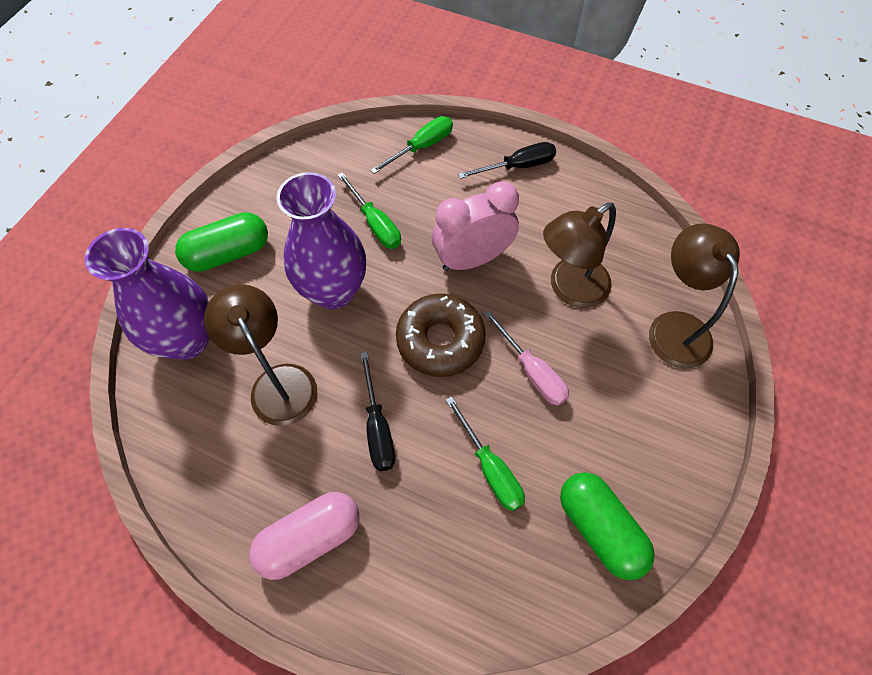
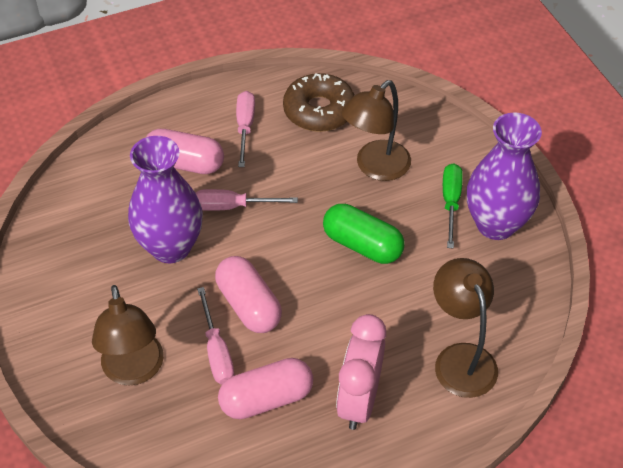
black screwdriver: 2 -> 0
green capsule: 2 -> 1
green screwdriver: 3 -> 1
pink capsule: 1 -> 3
pink screwdriver: 1 -> 3

